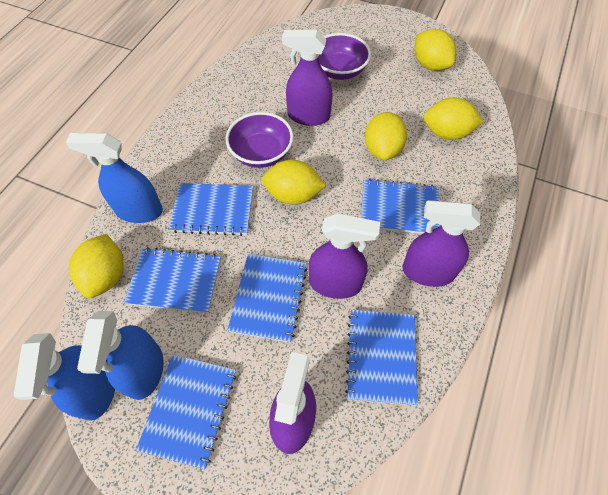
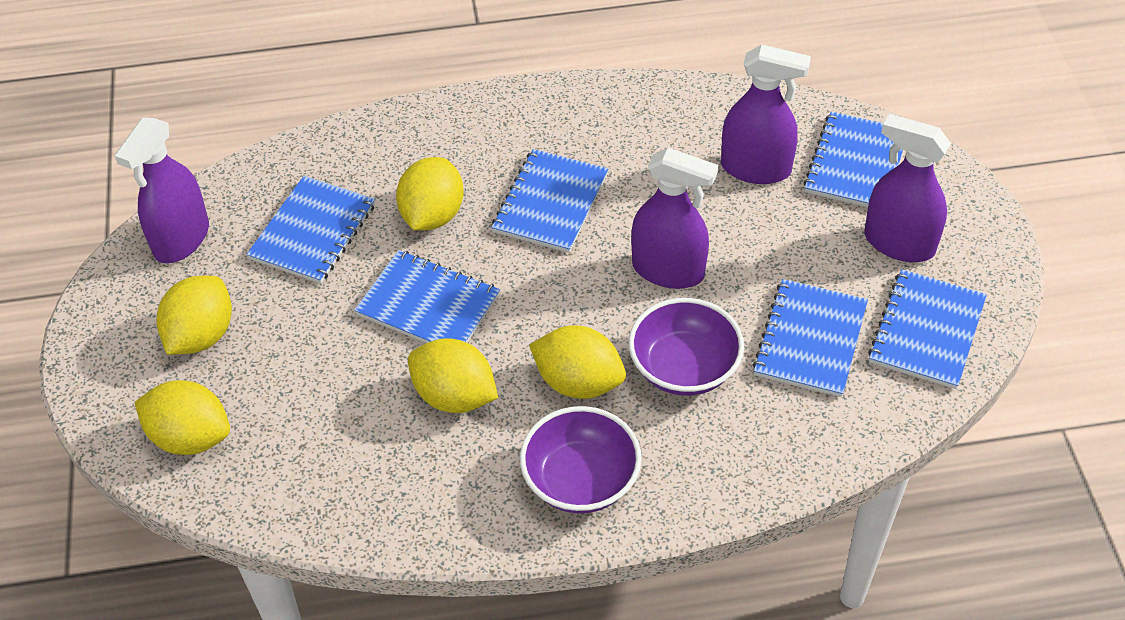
blue spray bottle: 3 -> 0

